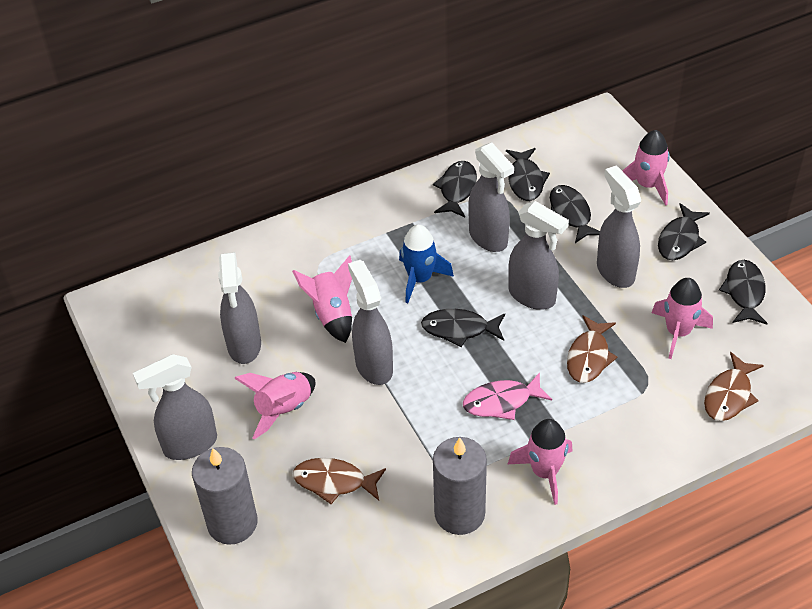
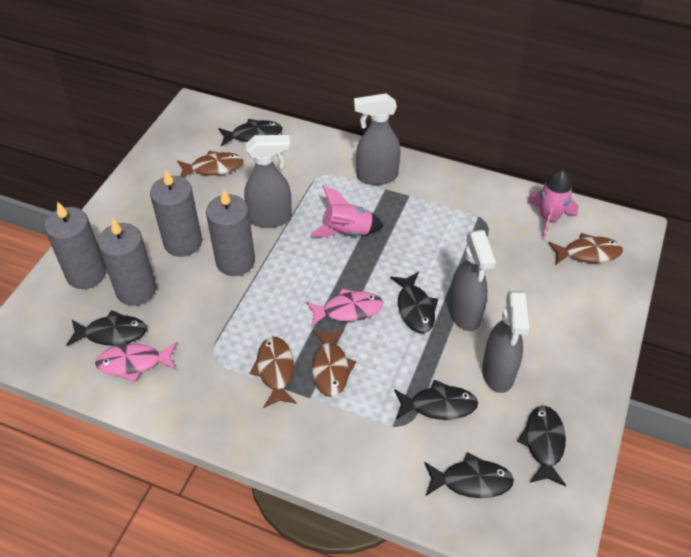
blue rocket: 1 -> 0
brown fish: 3 -> 4
grey candle: 2 -> 4
grey spray bottle: 6 -> 4
pink fish: 1 -> 2
pink rocket: 5 -> 2

